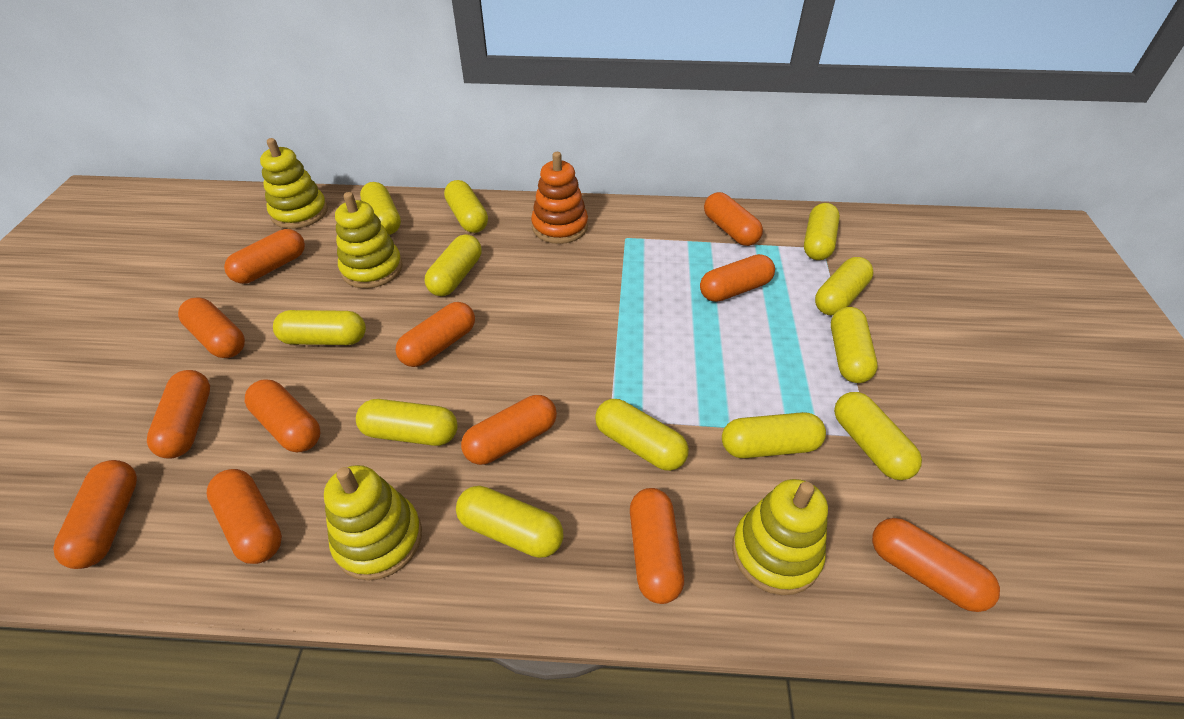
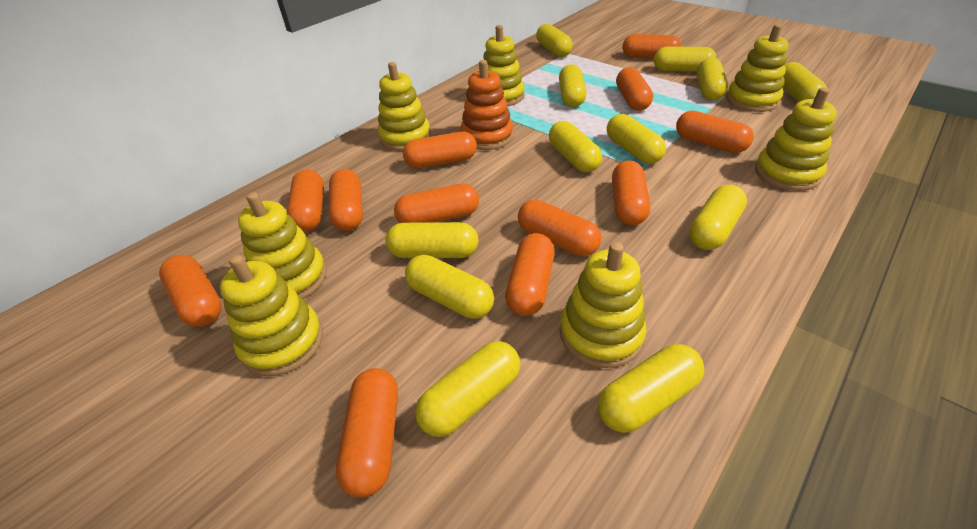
yellow stacking toy: 4 -> 7

